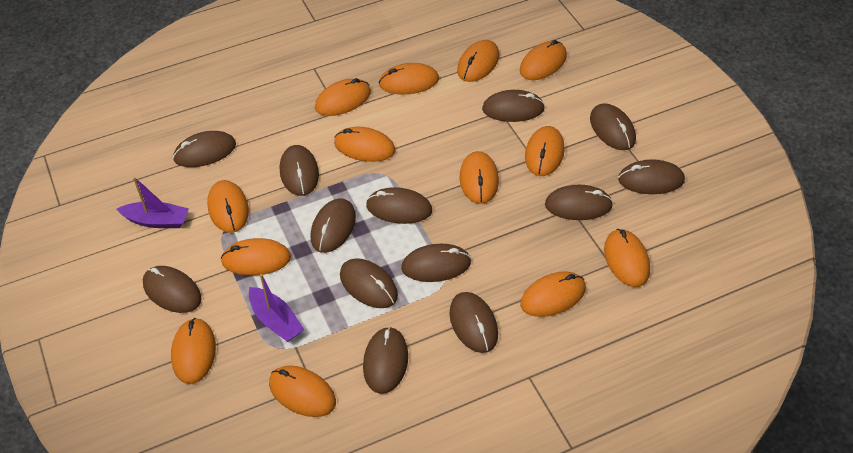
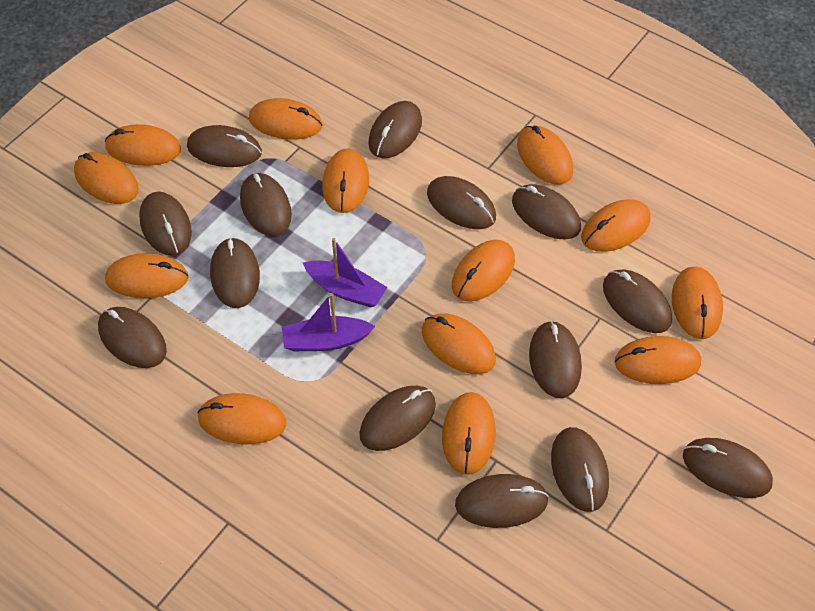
brown mouse: 13 -> 14

